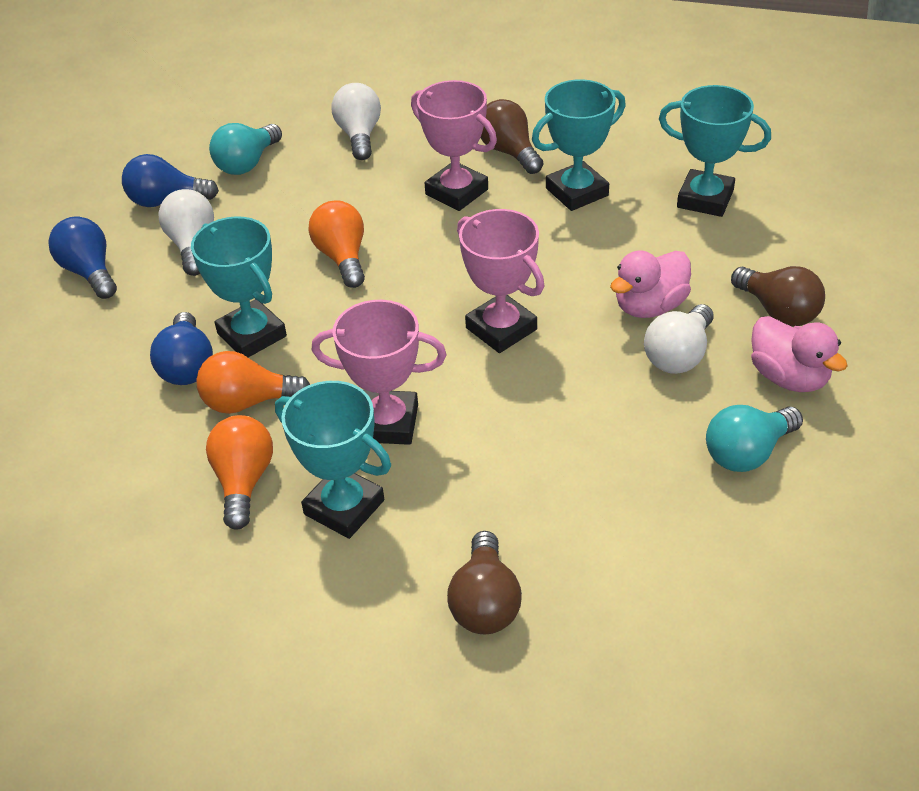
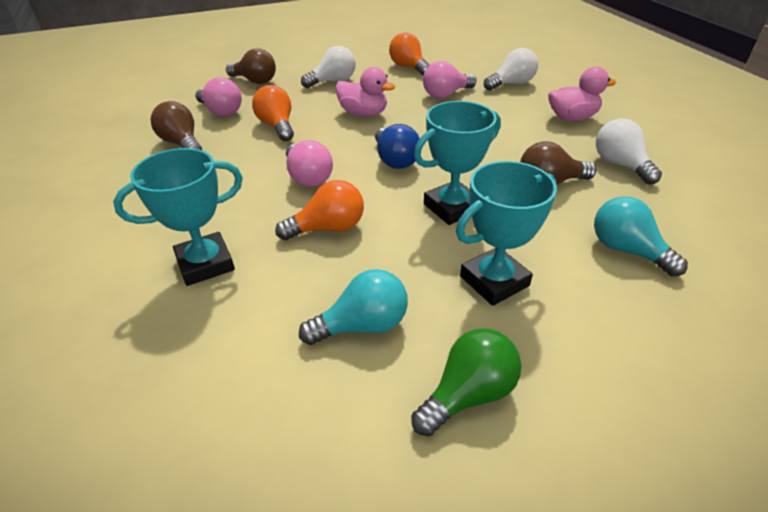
blue light bulb: 3 -> 1
green light bulb: 0 -> 1
pink light bulb: 0 -> 3
pink trophy: 3 -> 0
turquoise trophy: 4 -> 3

